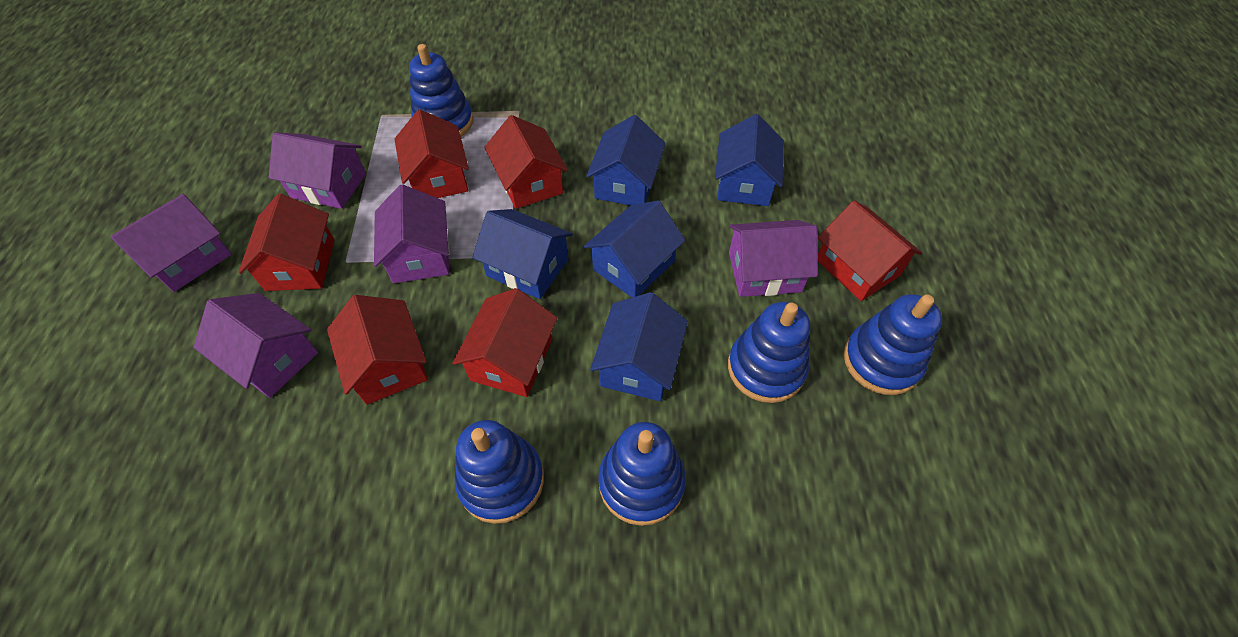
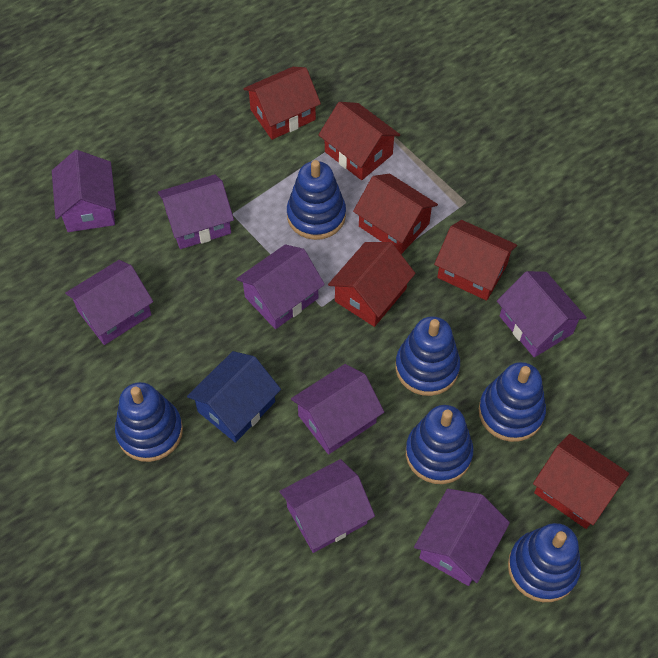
blue house: 5 -> 1
blue stacking toy: 5 -> 6
purple house: 5 -> 8

